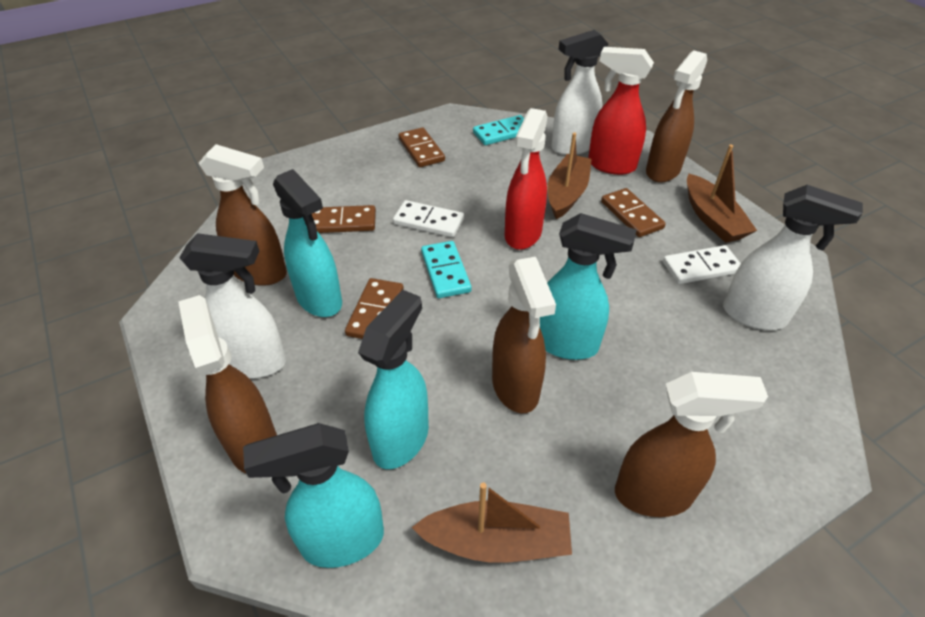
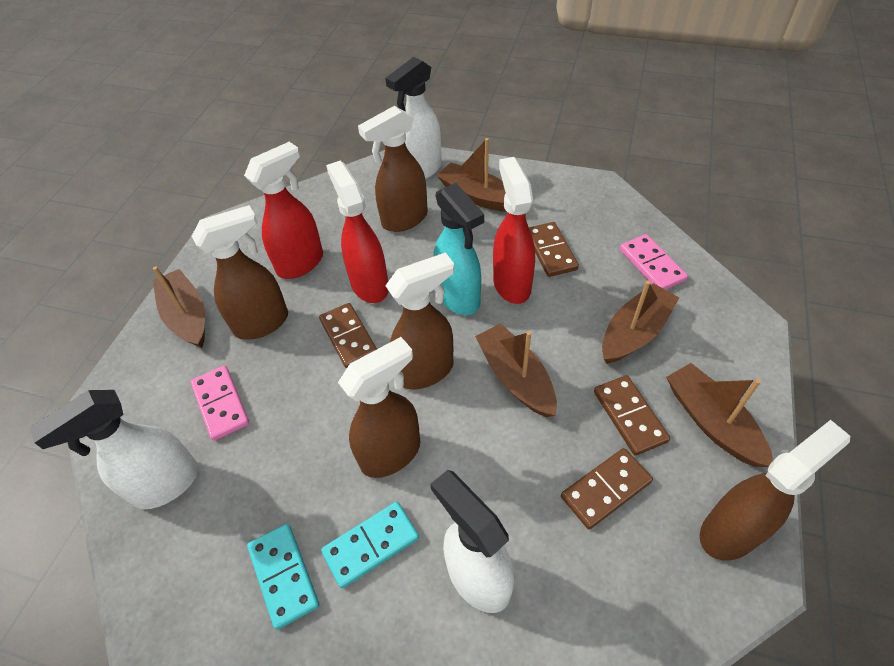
brown boat: 3 -> 5
pink domino: 0 -> 2
red spray bottle: 2 -> 3
turquoise spray bottle: 4 -> 1
white domino: 2 -> 0

